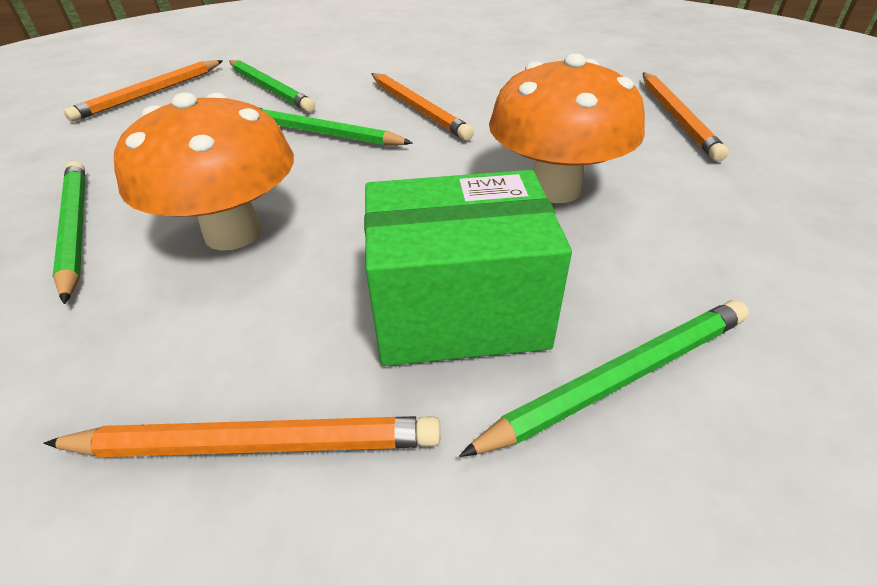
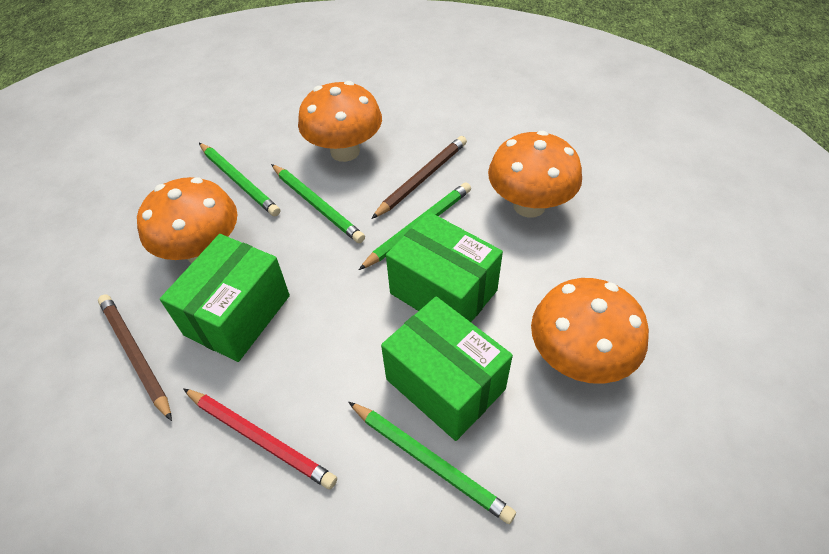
brown pencil: 0 -> 2
green box: 1 -> 3
orange mushroom: 2 -> 4
orange pencil: 4 -> 0
red pencil: 0 -> 1

